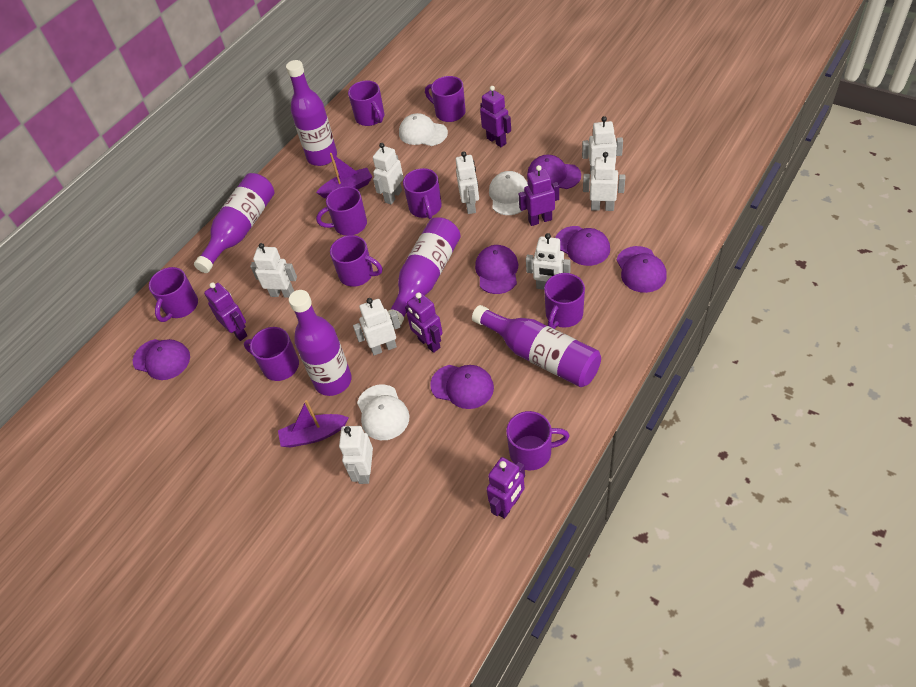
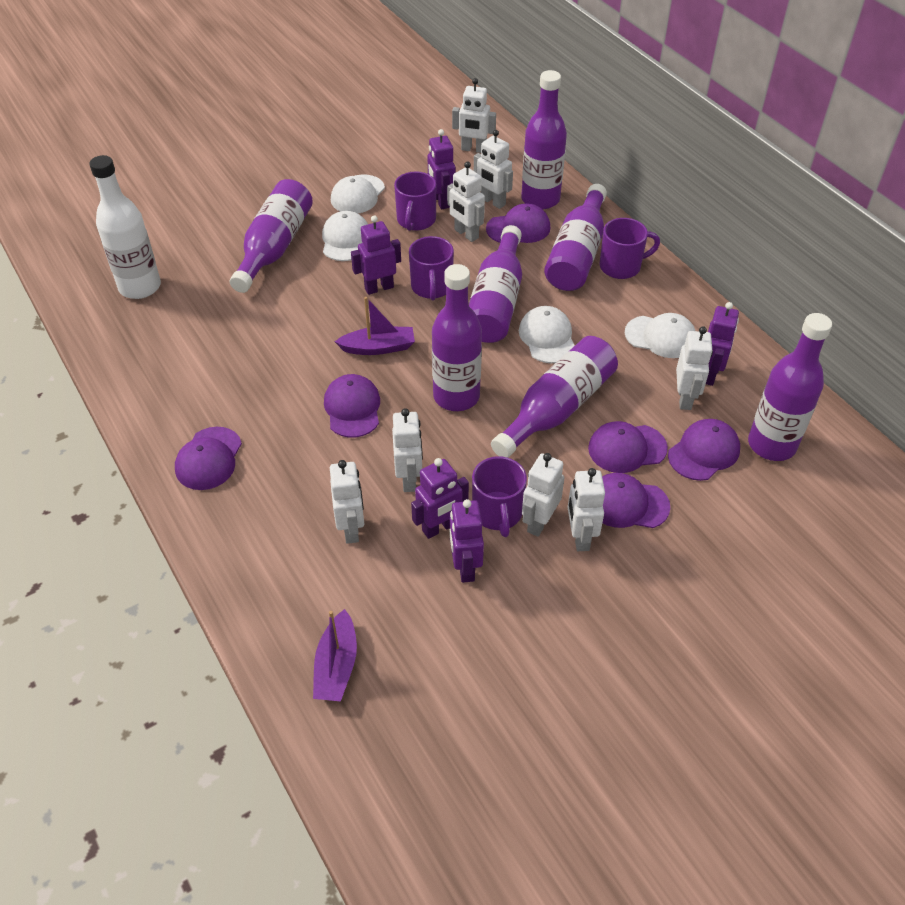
purple bottle: 5 -> 7
purple mug: 9 -> 4
white bottle: 0 -> 1
white cap: 3 -> 4

